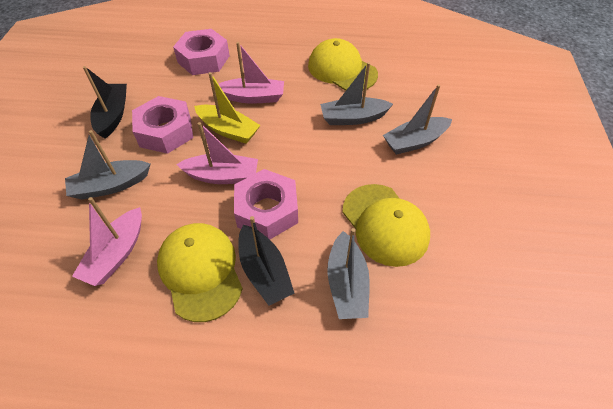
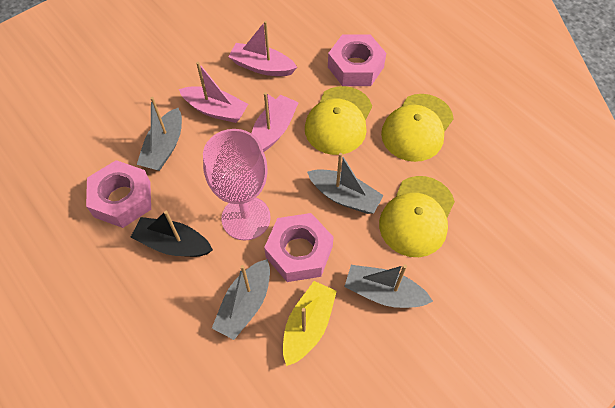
black boat: 2 -> 1
pink goblet: 0 -> 1

